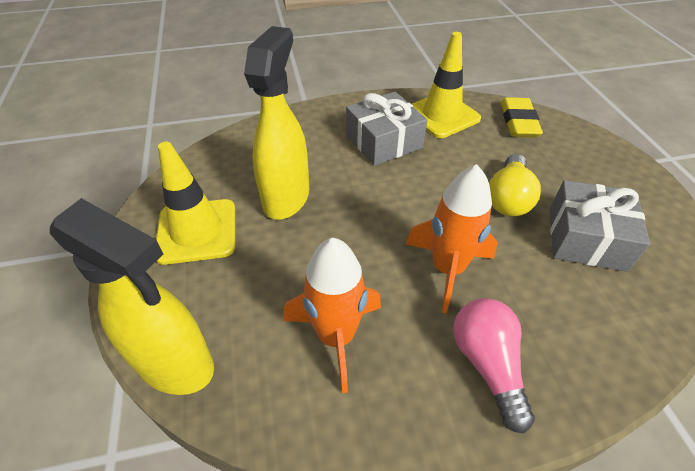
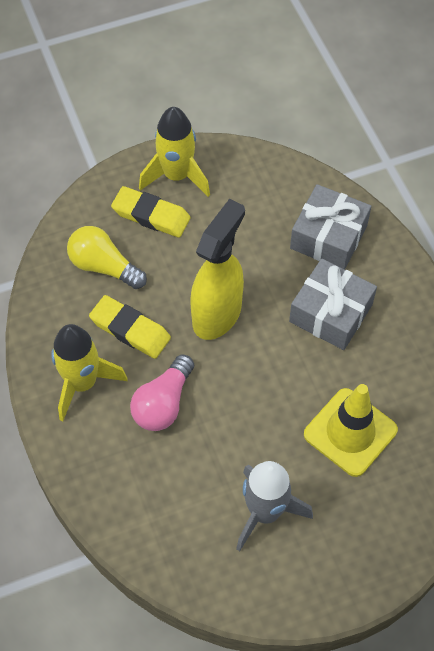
grey rocket: 0 -> 1
orange rocket: 2 -> 0
yellow eraser: 1 -> 2
yellow rocket: 0 -> 2
yellow spray bottle: 2 -> 1
yellow traffic cone: 2 -> 1

